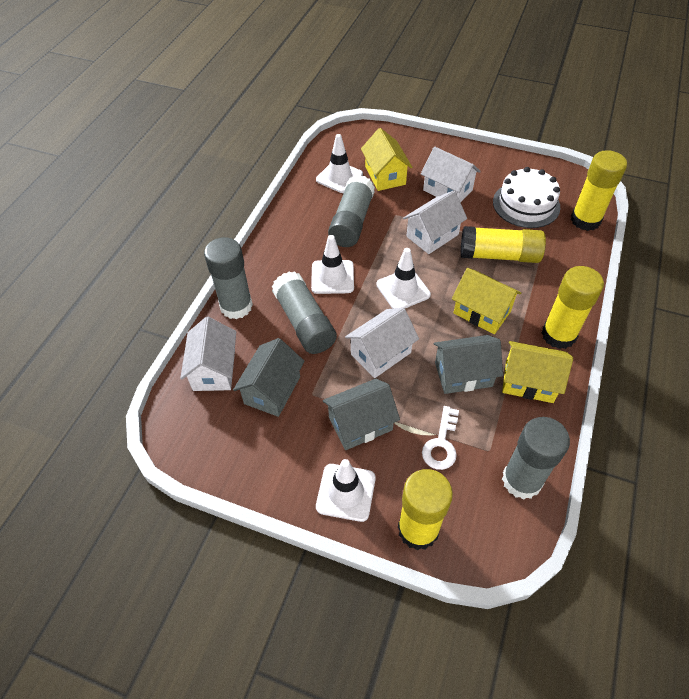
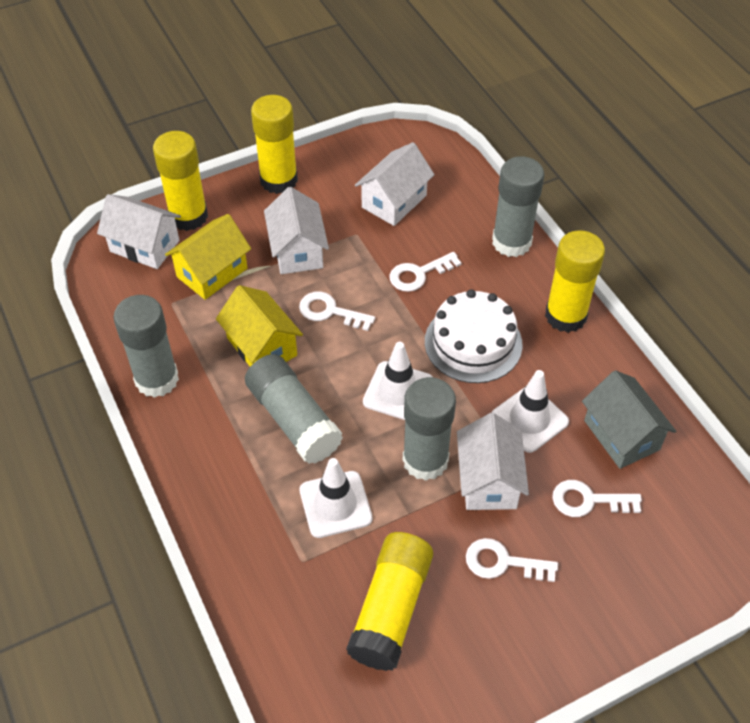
grey house: 3 -> 1
white key: 1 -> 4
white traffic cone: 4 -> 3
yellow house: 3 -> 2

